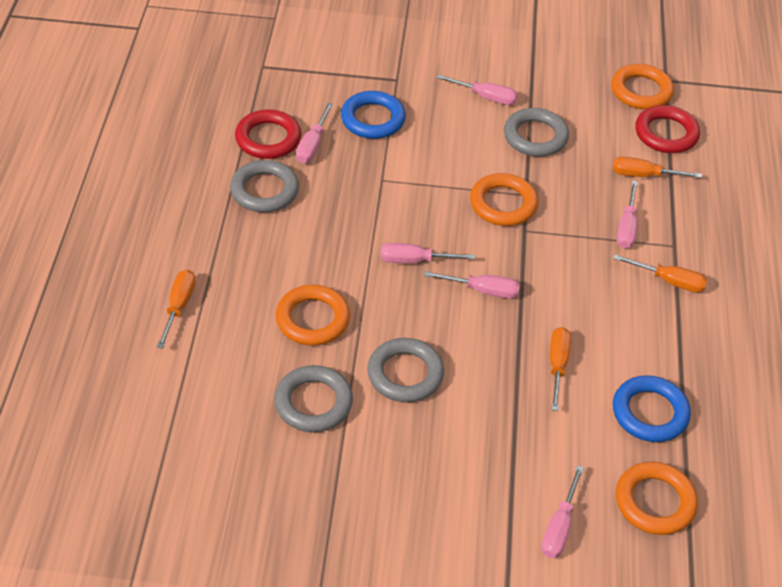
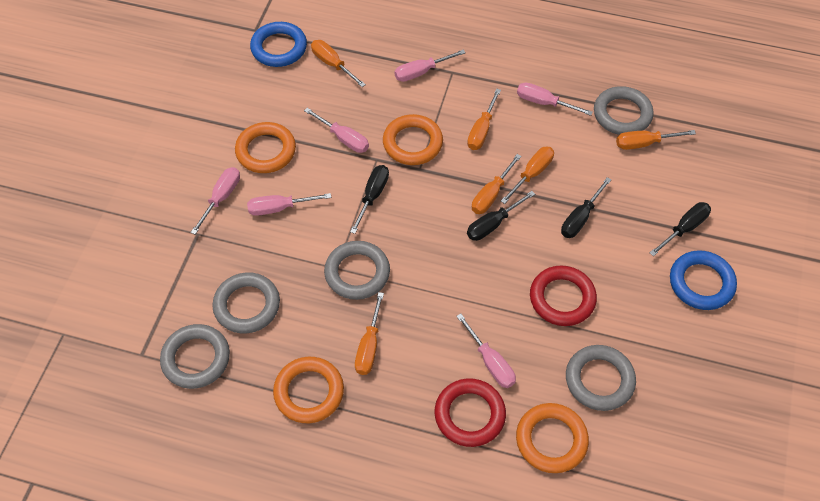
black screwdriver: 0 -> 4
grey ring: 4 -> 5
orange screwdriver: 4 -> 6

